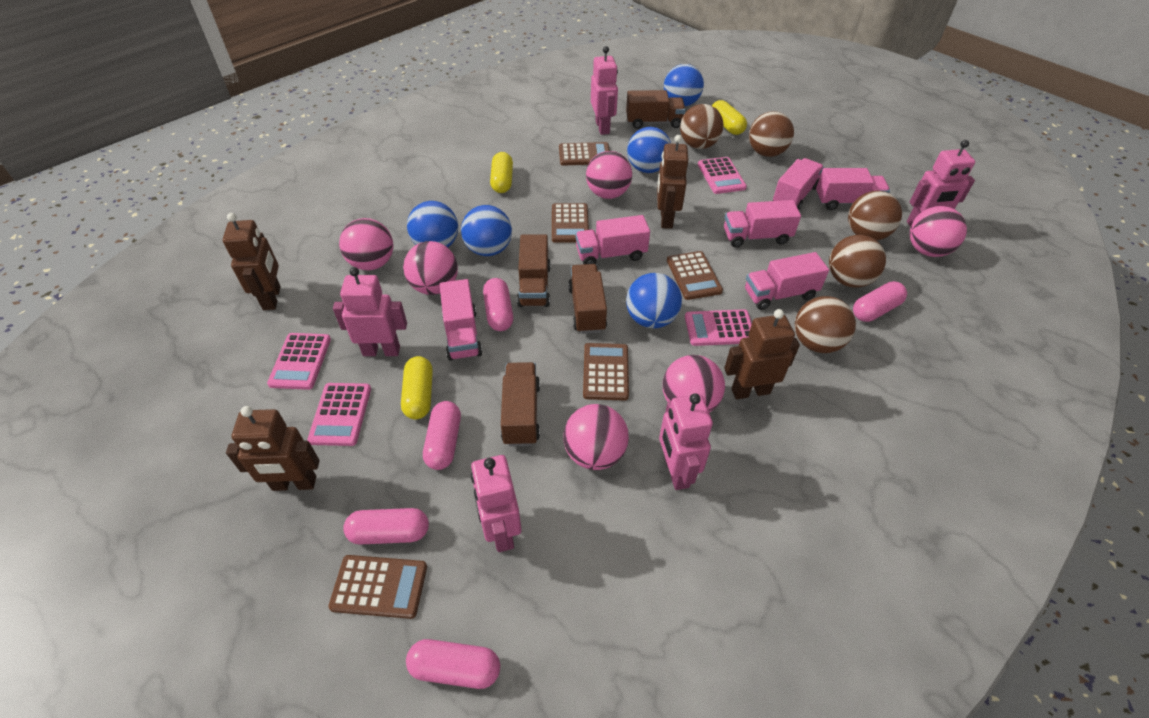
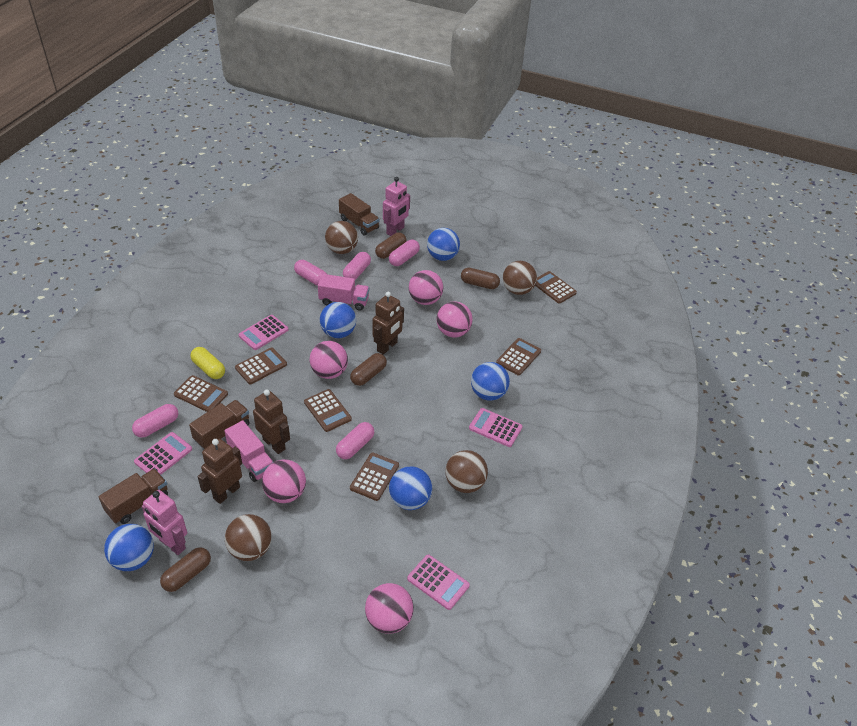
brown ball: 5 -> 4
brown calculator: 5 -> 6
brown capsule: 0 -> 4
brown robot: 4 -> 3
brown truck: 4 -> 3
pink ball: 6 -> 5
pink robot: 5 -> 2
pink truck: 6 -> 2
yellow capsule: 3 -> 1

